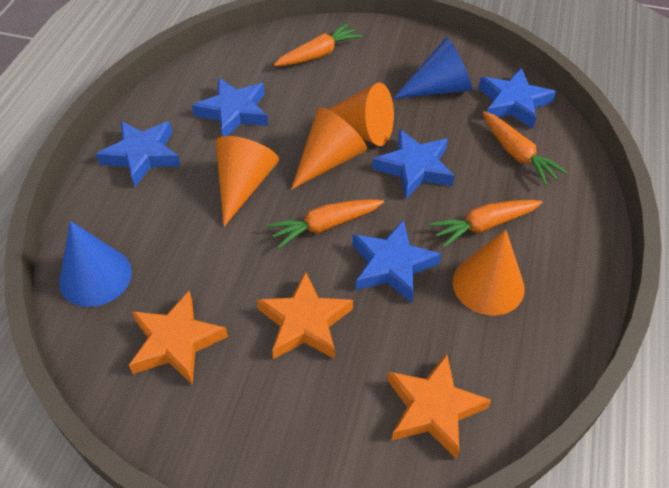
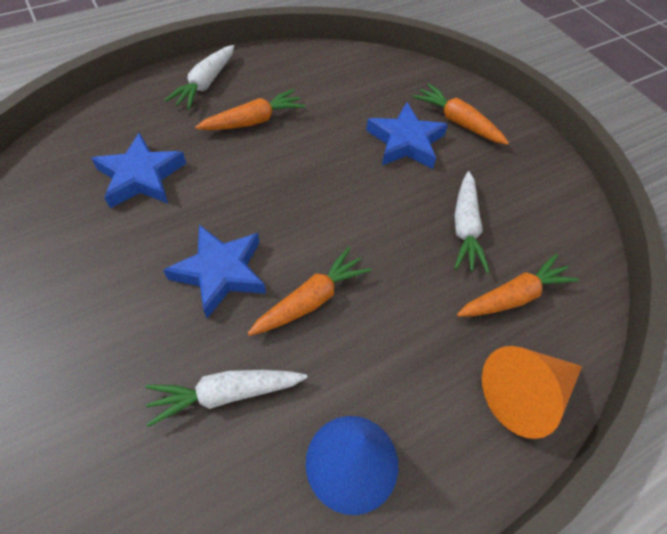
blue cone: 2 -> 1
blue star: 5 -> 3
orange cone: 4 -> 1
orange star: 3 -> 0
white carrot: 0 -> 3

